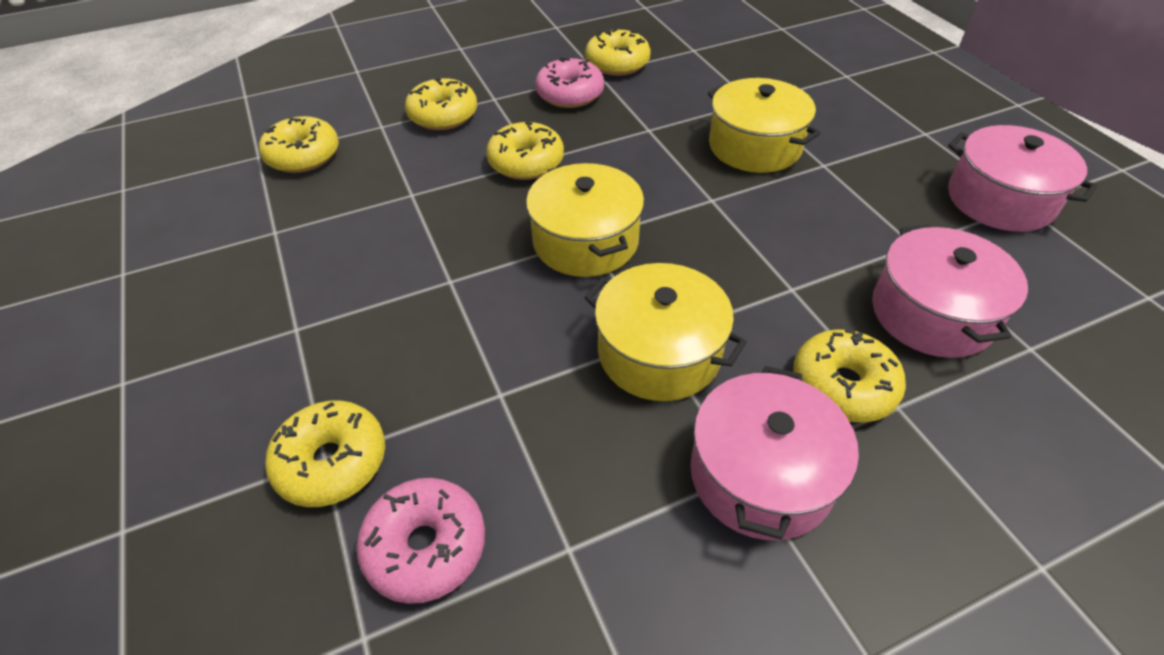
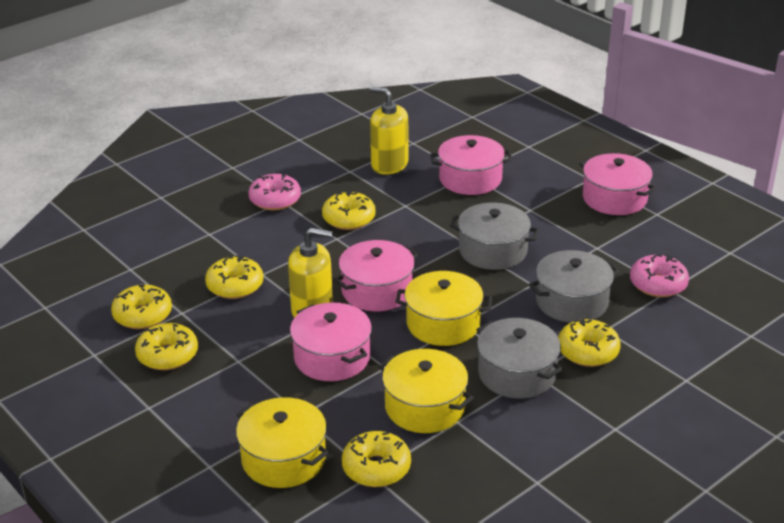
grey pot: 0 -> 3
pink pot: 3 -> 4
yellow soap dispenser: 0 -> 2

